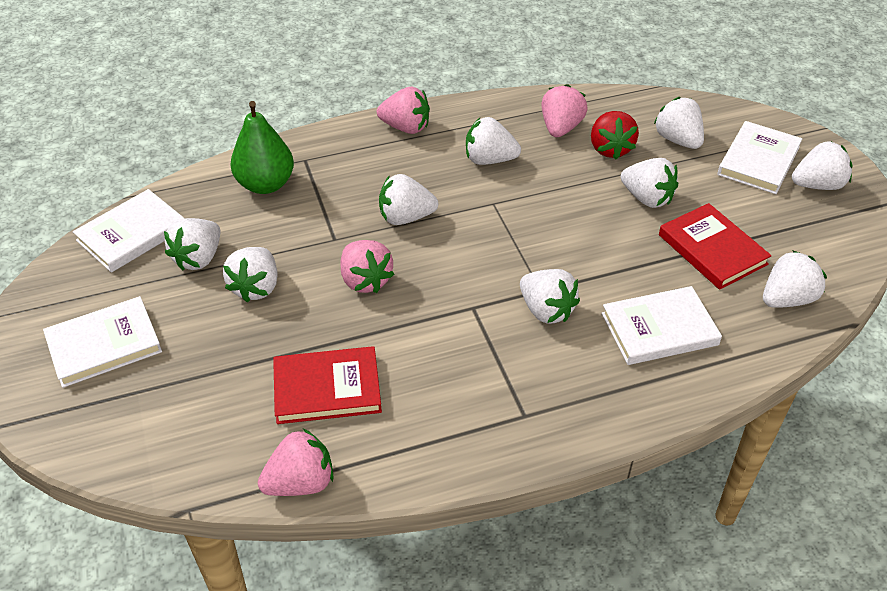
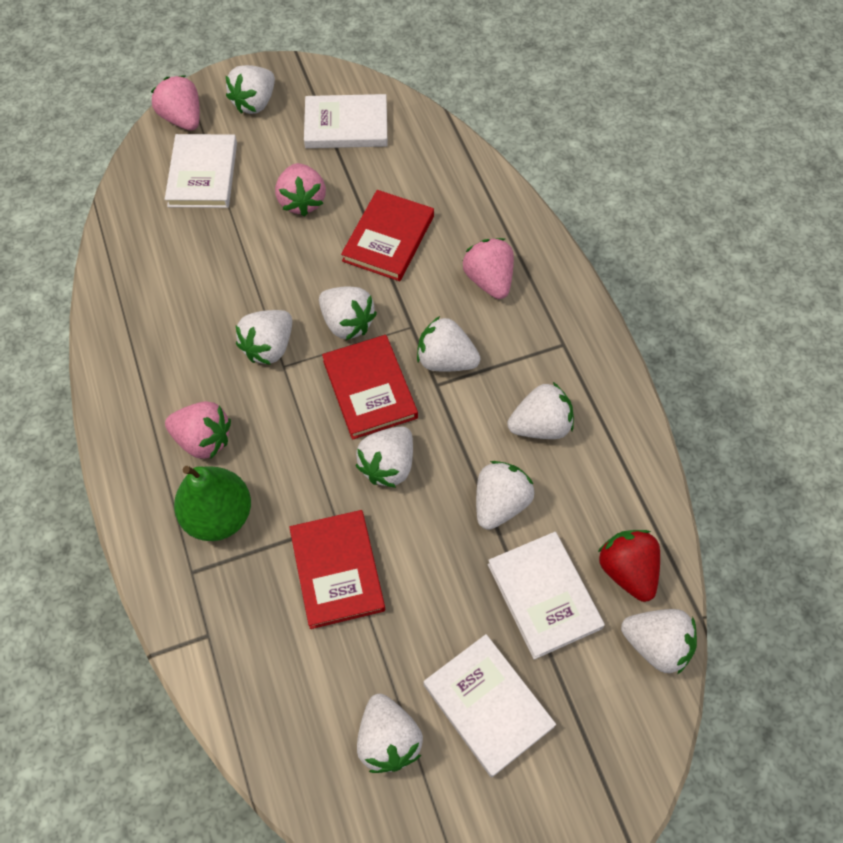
red book: 2 -> 3

